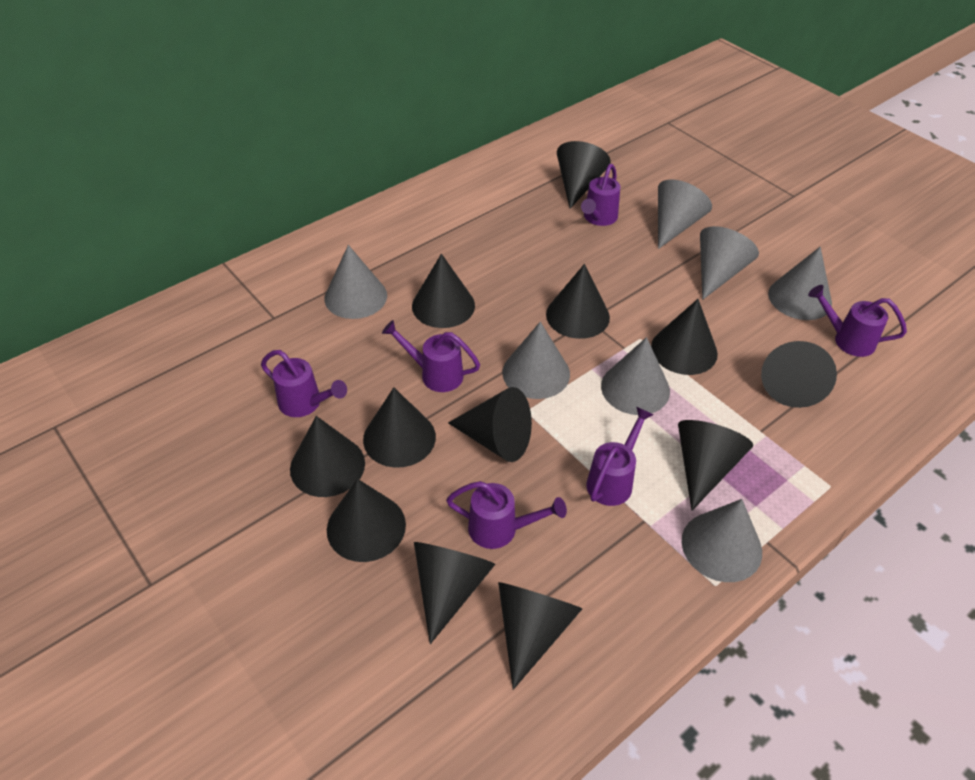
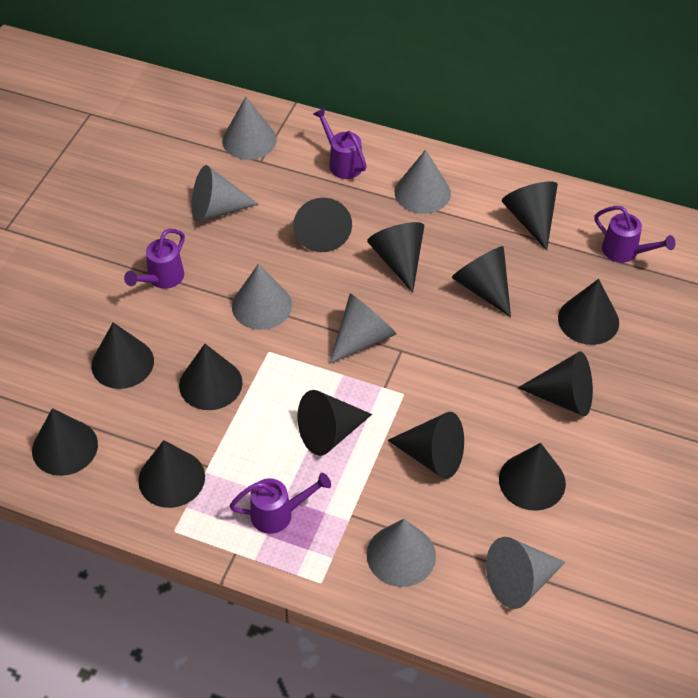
black cone: 12 -> 13
purple watering can: 6 -> 4

